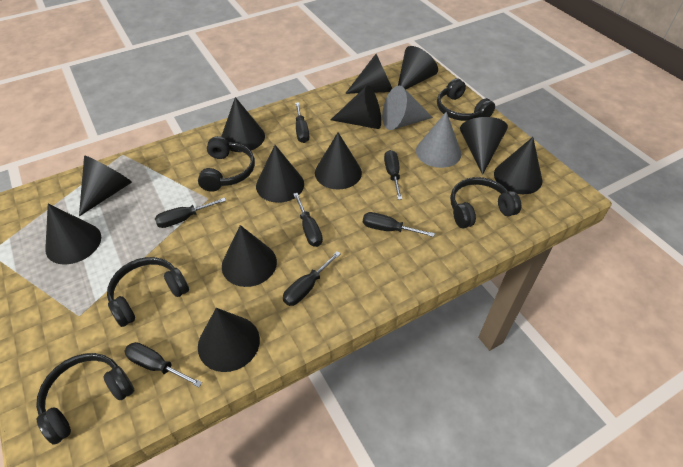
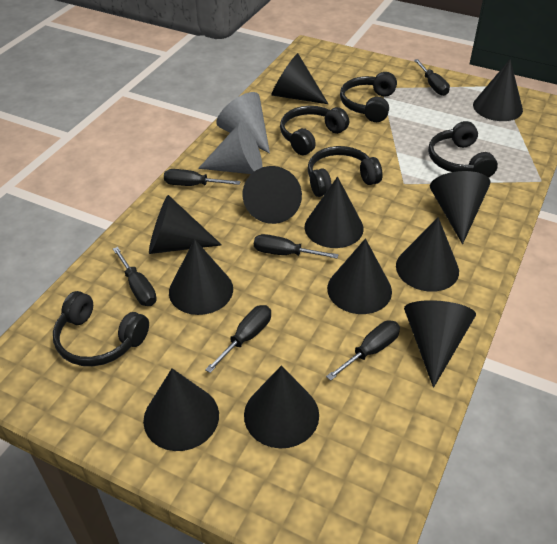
black screwdriver: 7 -> 6

